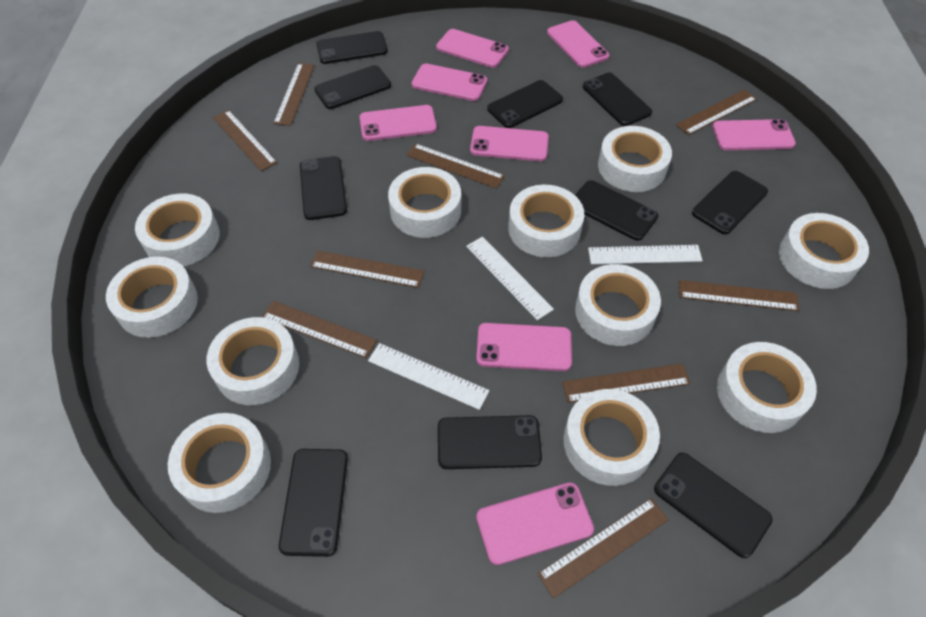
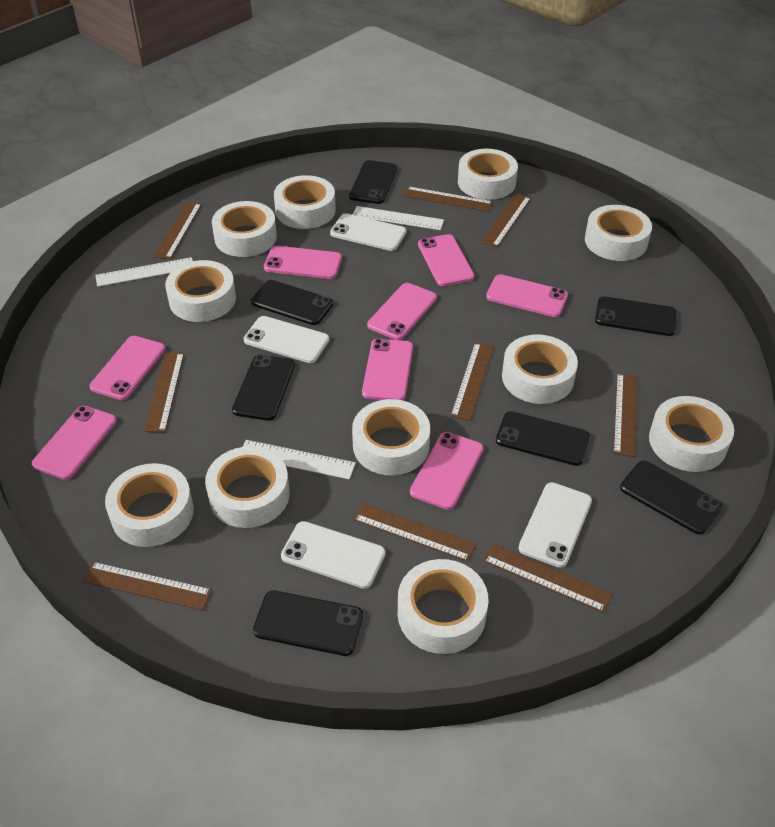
black phone: 10 -> 7
white phone: 0 -> 4

